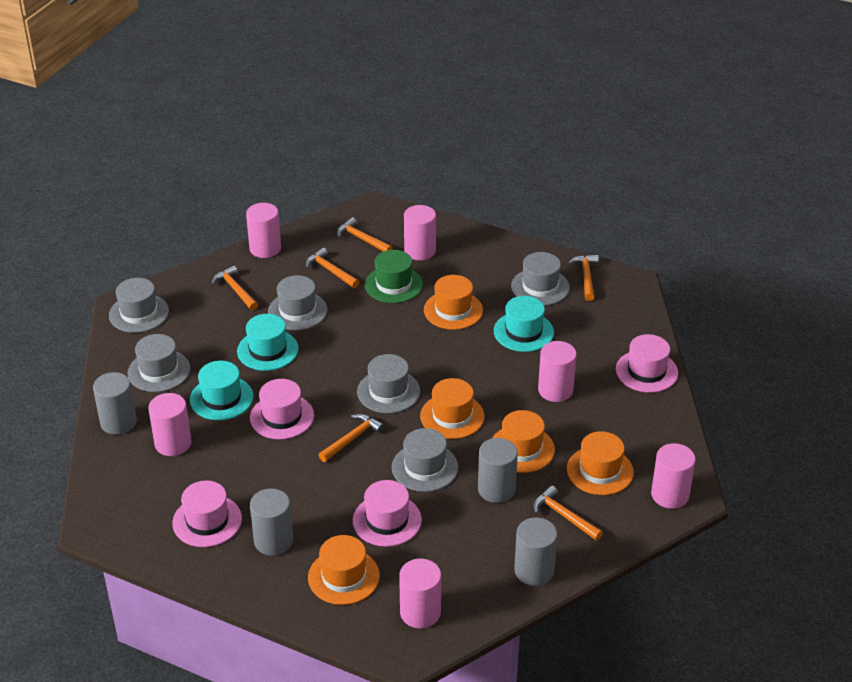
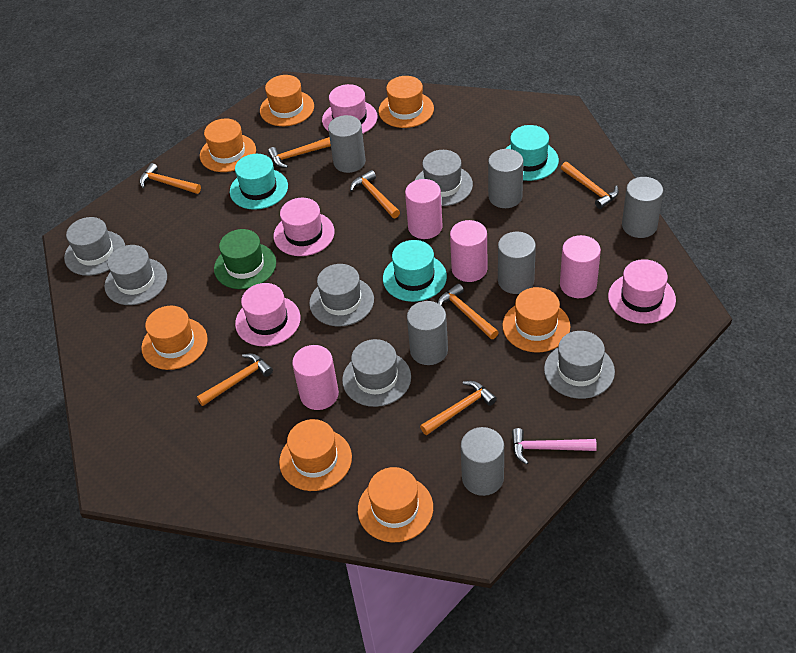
grey cylinder: 4 -> 6
orange hammer: 6 -> 7
orange hat: 5 -> 7
pink cylinder: 6 -> 4
pink hammer: 0 -> 1

